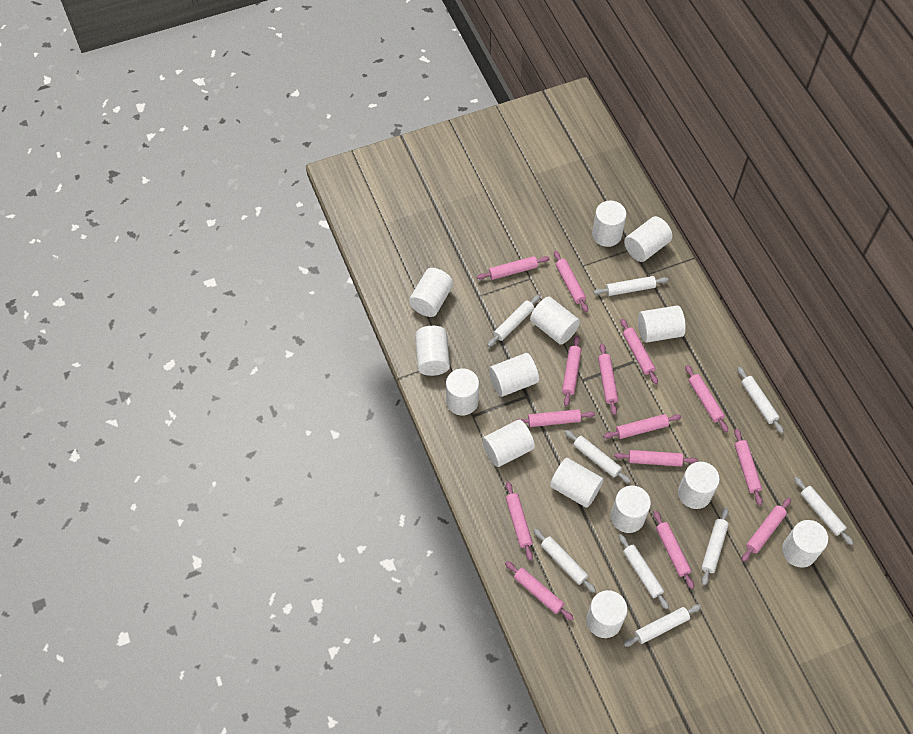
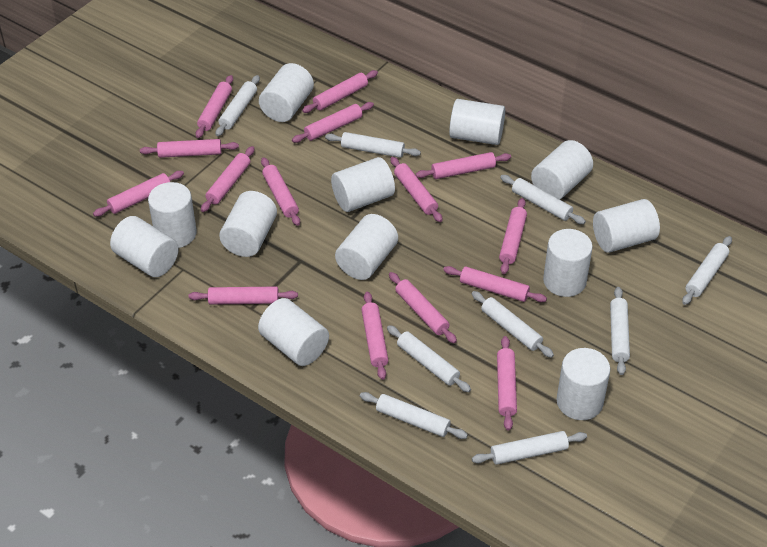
pink rolling pin: 14 -> 15
white cylinder: 14 -> 12

